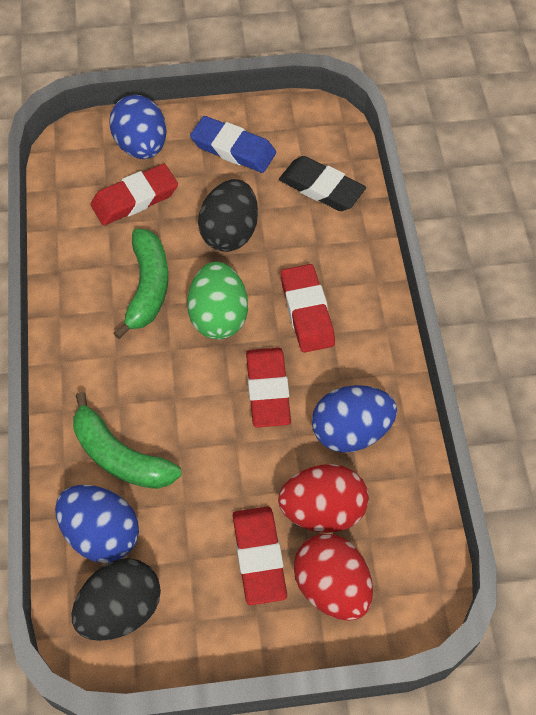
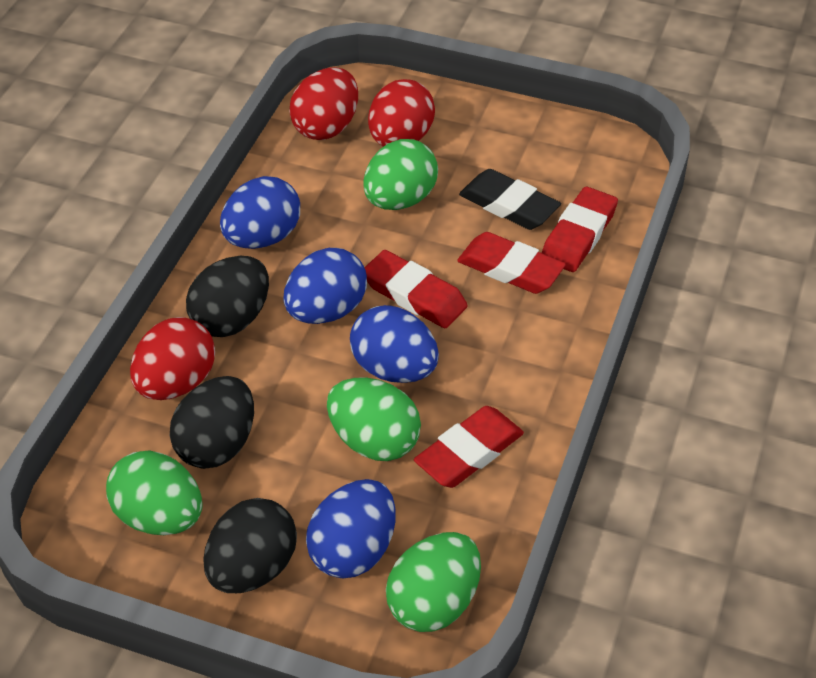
black egg: 2 -> 3
blue egg: 3 -> 4
blue eraser: 1 -> 0
green banana: 2 -> 0
green egg: 1 -> 4
red egg: 2 -> 3

